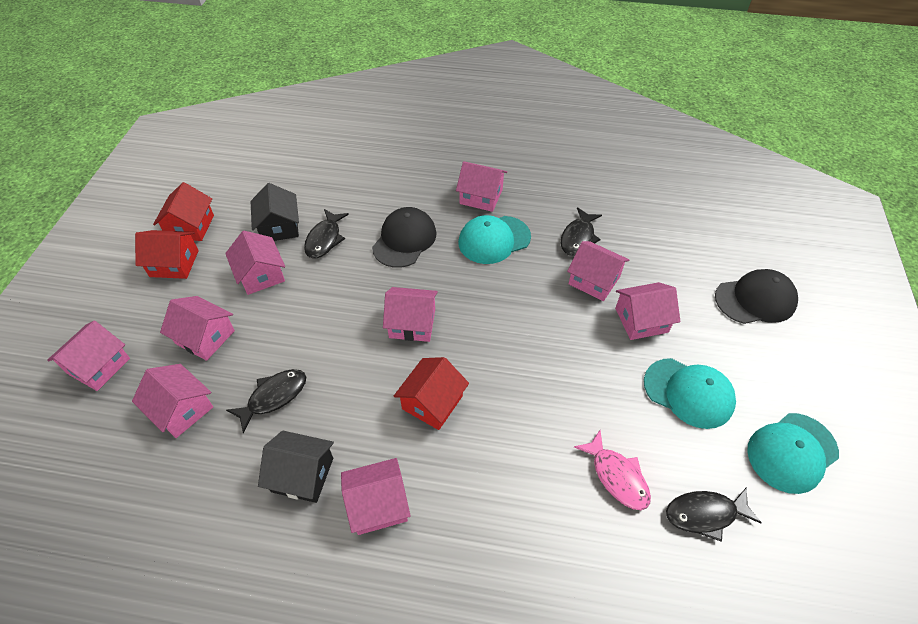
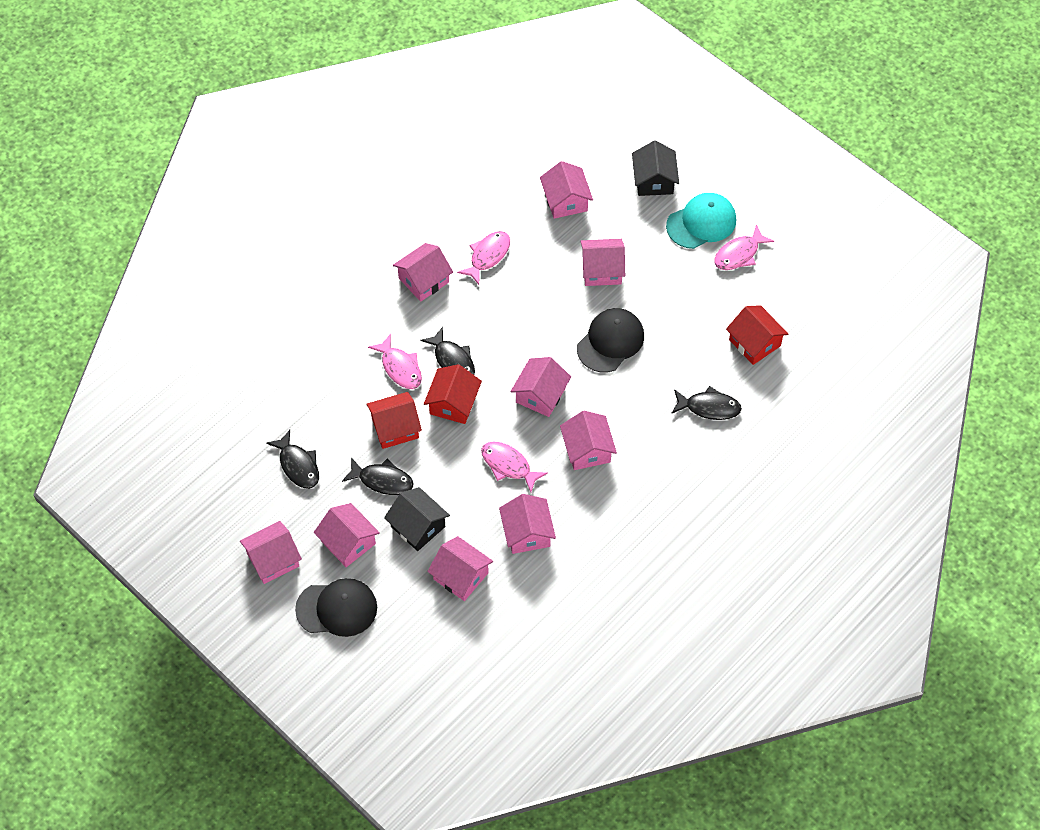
pink fish: 1 -> 4
turquoise cap: 3 -> 1

